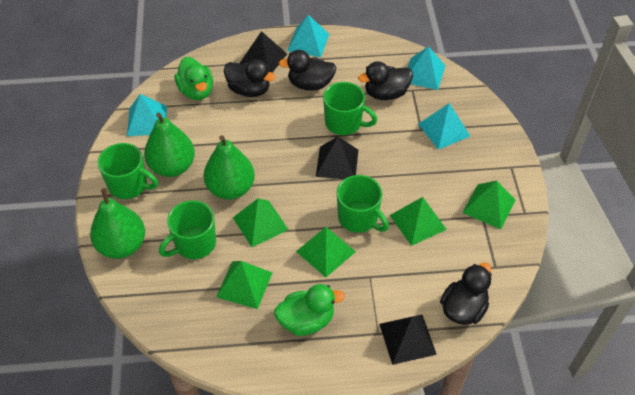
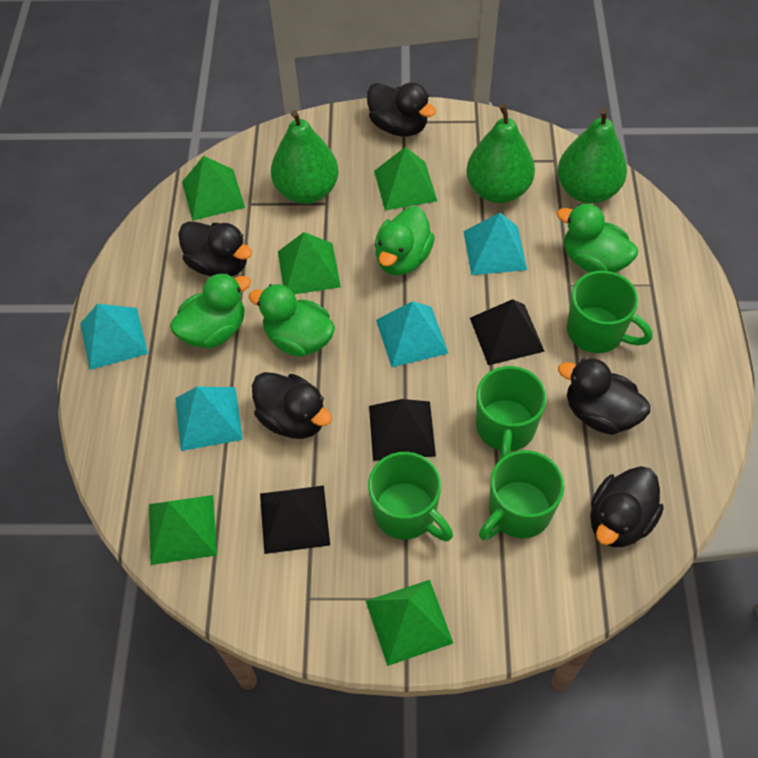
black duck: 4 -> 5
green duck: 2 -> 4

